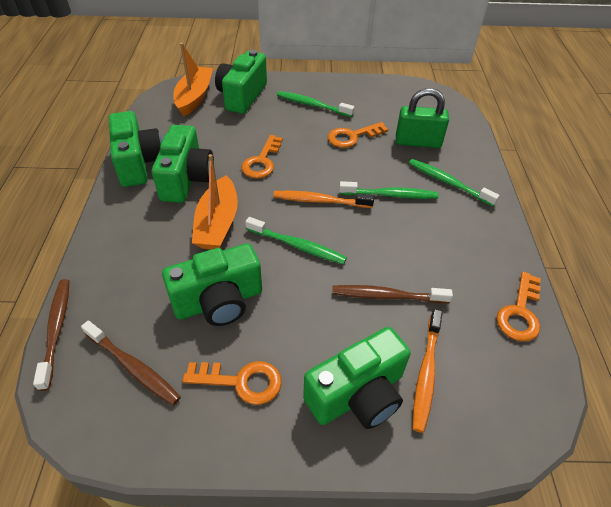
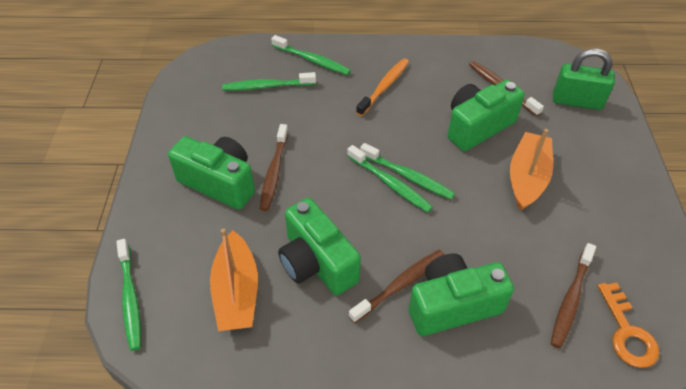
brown toothbrush: 3 -> 4
green camera: 5 -> 4
green toothbrush: 4 -> 5
orange key: 4 -> 1
orange toothbrush: 2 -> 1

